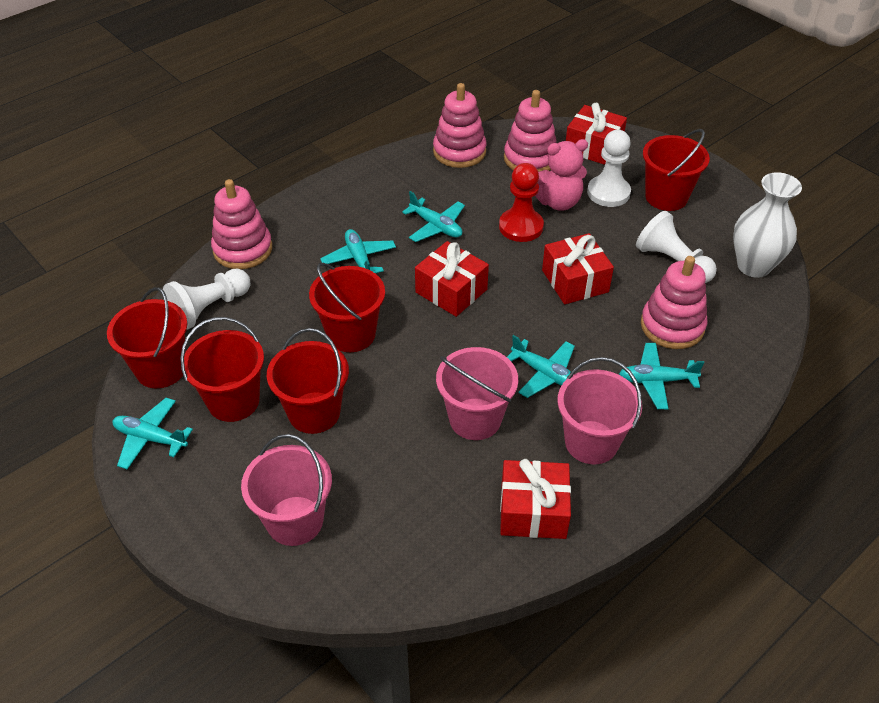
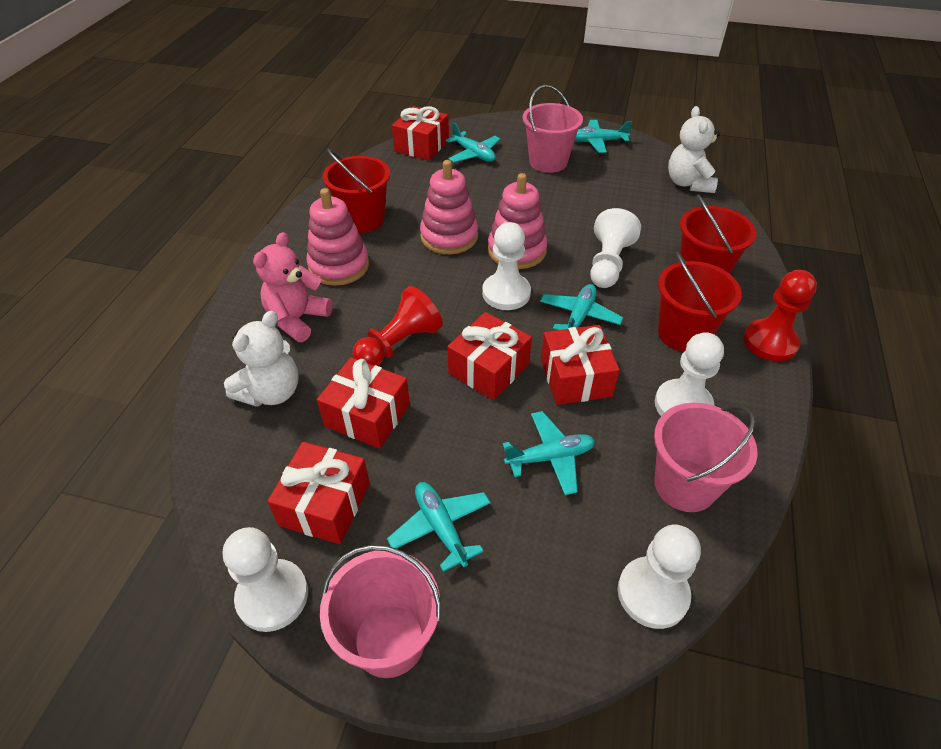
pink stacking toy: 4 -> 3
red bucket: 5 -> 3
red gift: 4 -> 5
red pawn: 1 -> 2
white pawn: 3 -> 5
white teddy bear: 0 -> 2
white vase: 1 -> 0

